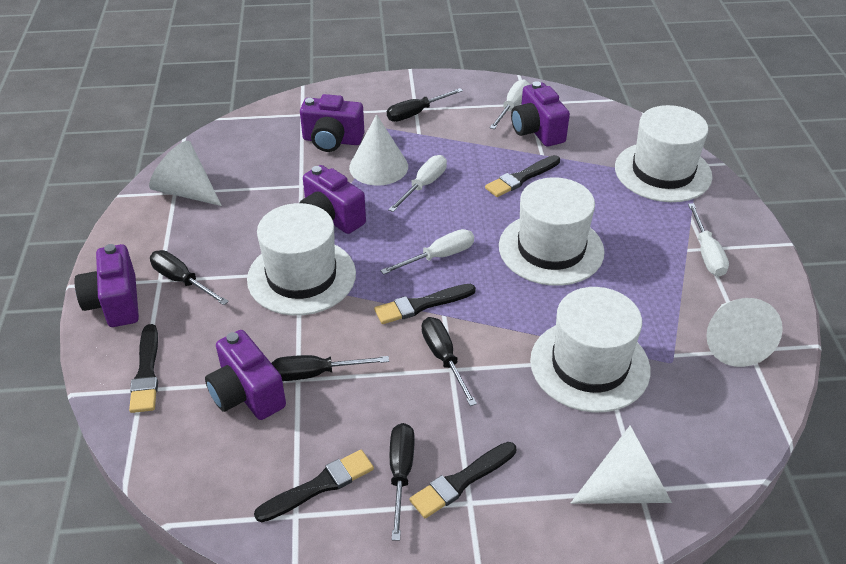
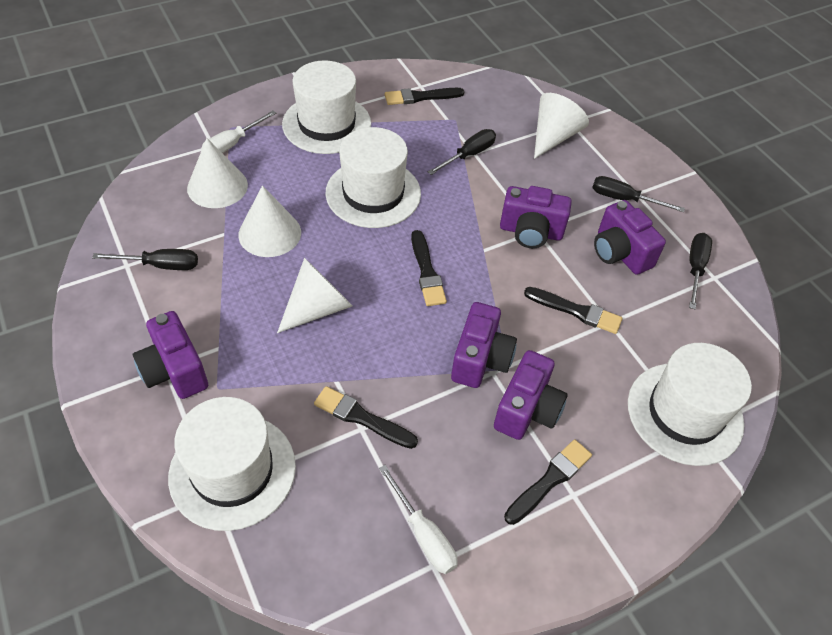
black screwdriver: 5 -> 4
white screwdriver: 4 -> 2

